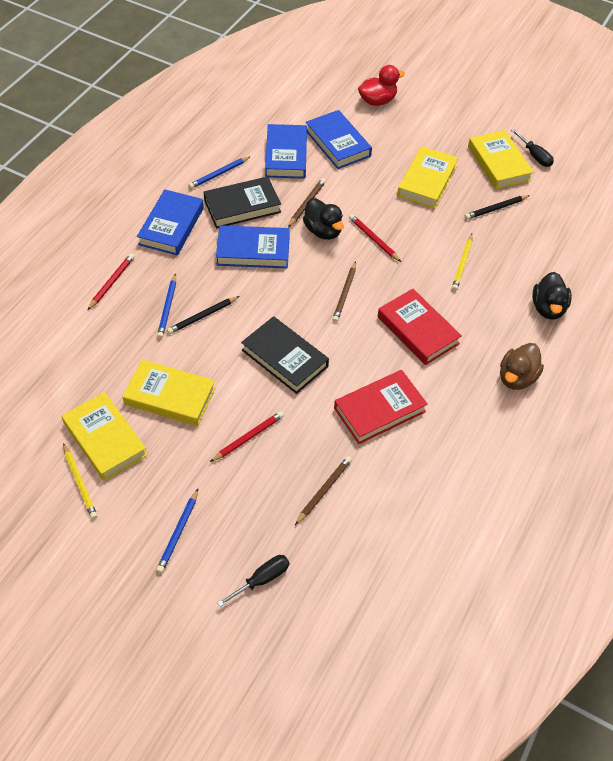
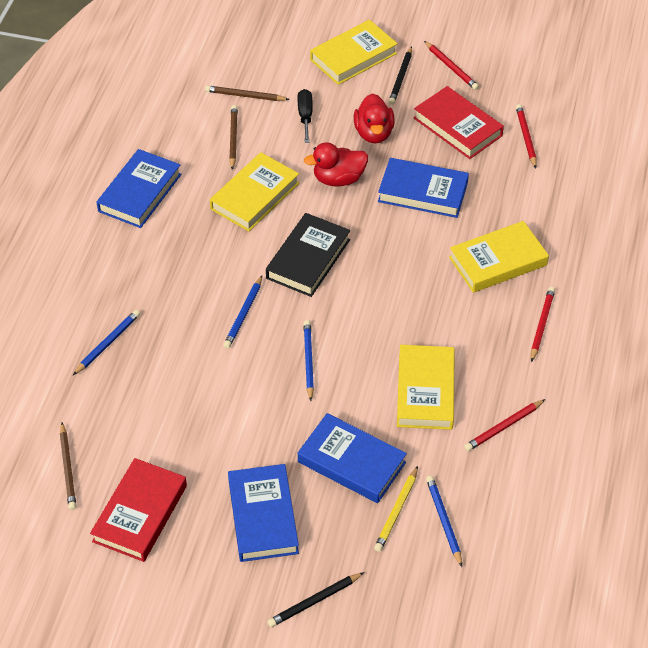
black book: 2 -> 1
black duck: 2 -> 0
black screwdriver: 2 -> 1
blue pencil: 3 -> 4
brown duck: 1 -> 0
red duck: 1 -> 2
red pencil: 3 -> 4
yellow pencil: 2 -> 1

